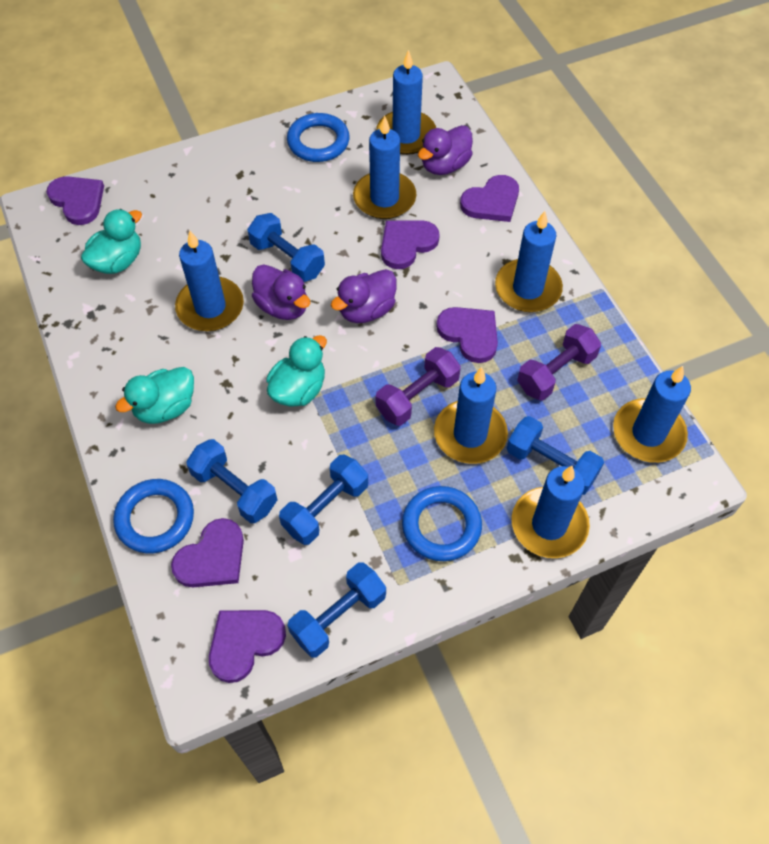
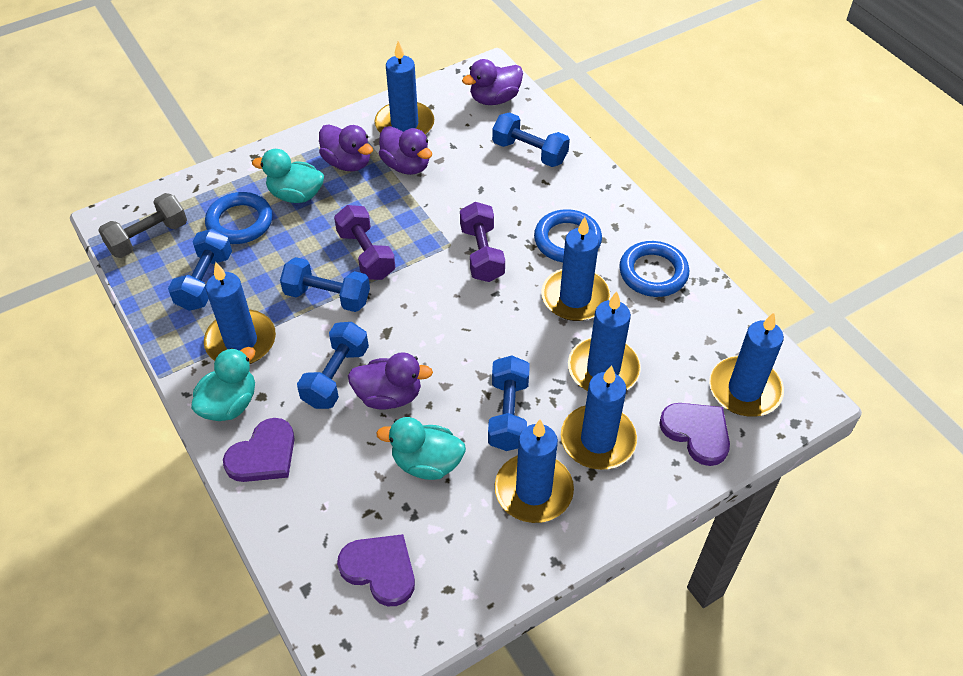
grey dumbbell: 0 -> 1
purple duck: 3 -> 4
purple heart: 6 -> 3

